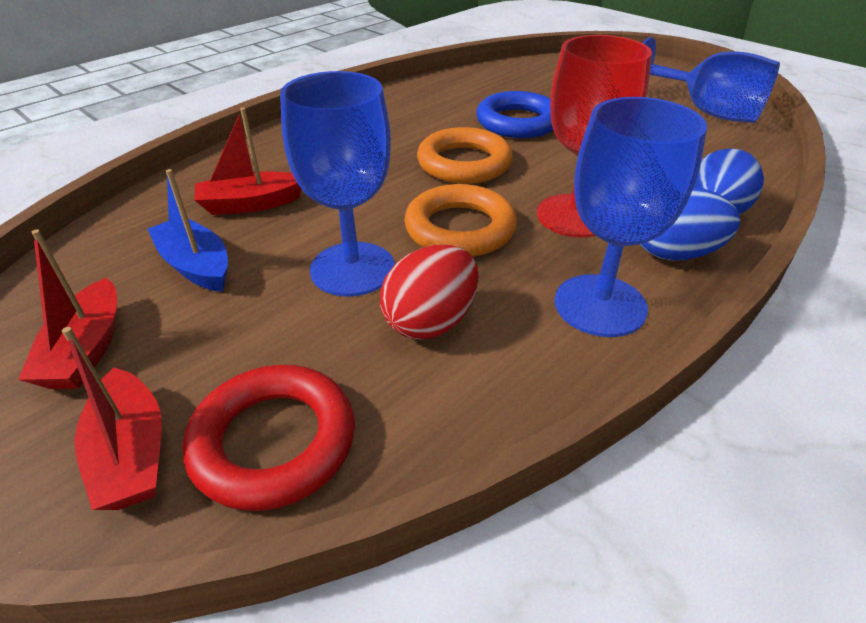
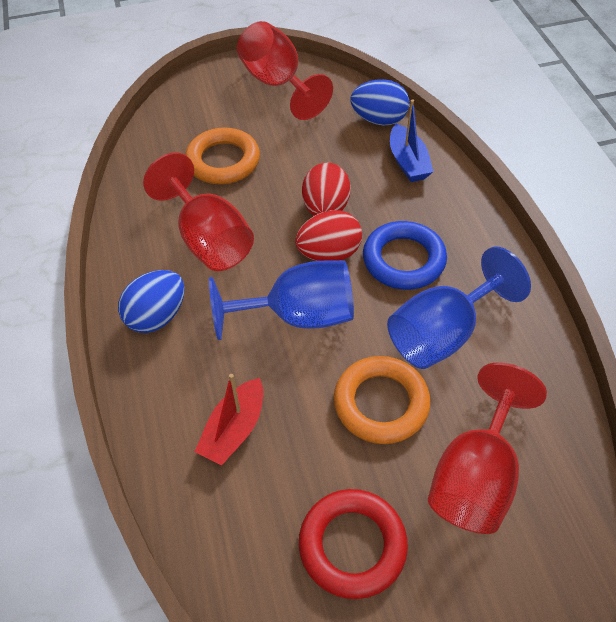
blue goblet: 3 -> 2
red boat: 3 -> 1
red egg: 1 -> 2
red goblet: 1 -> 3

